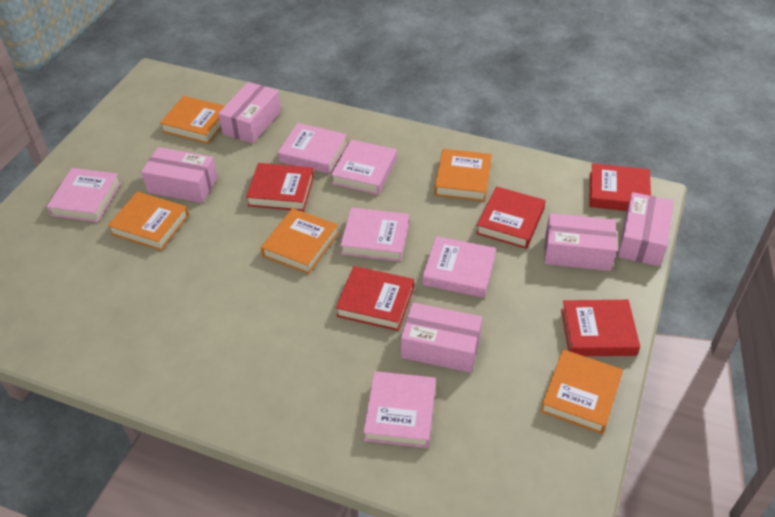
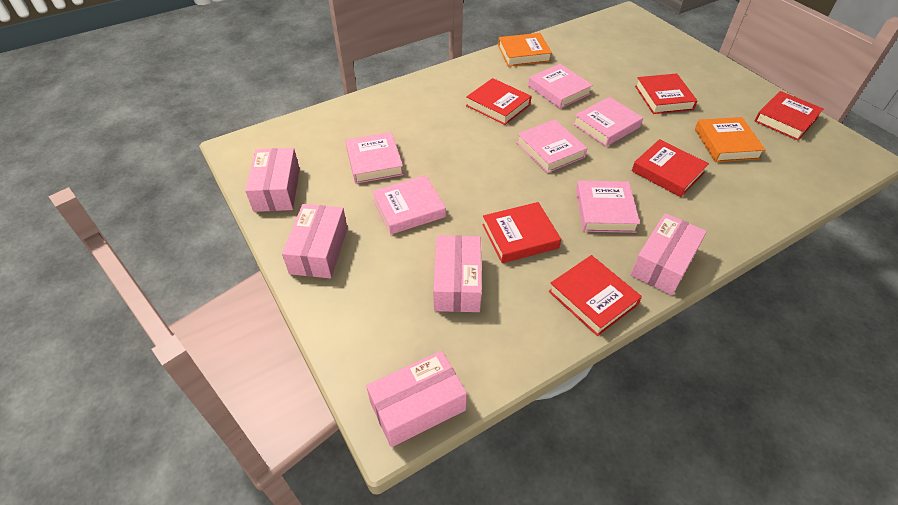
orange book: 5 -> 2
red book: 5 -> 6

